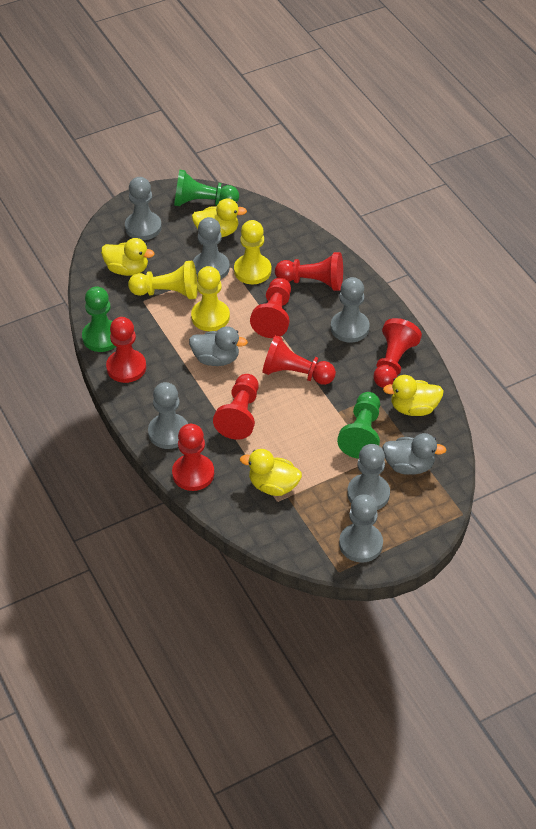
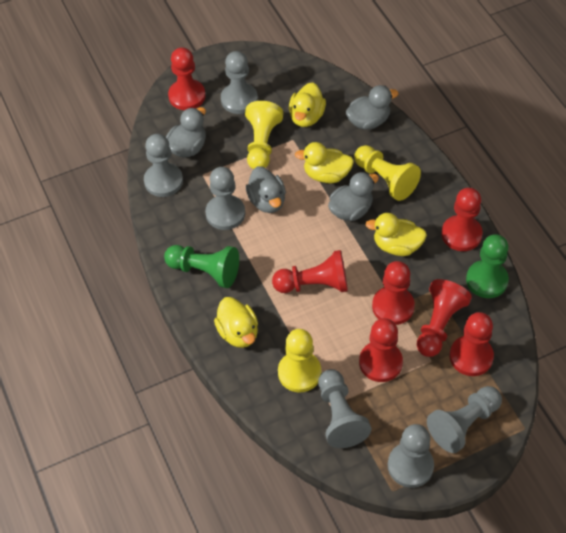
green pawn: 3 -> 2
grey duck: 2 -> 4

